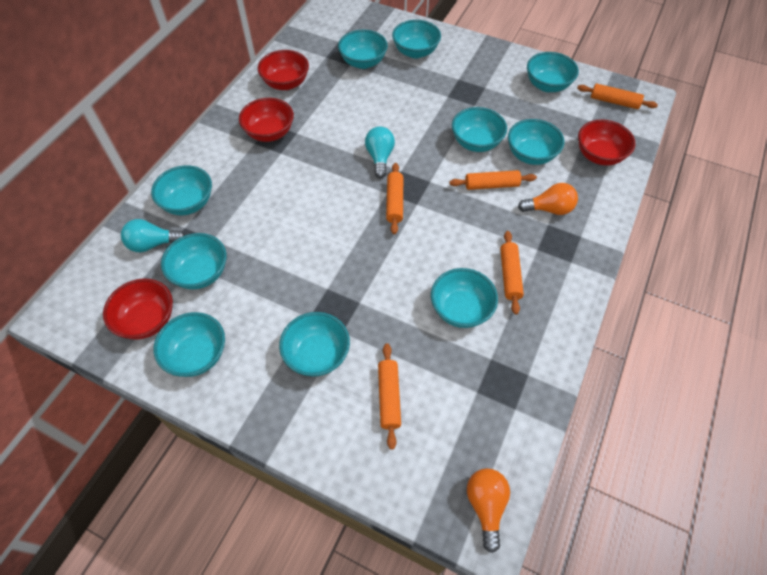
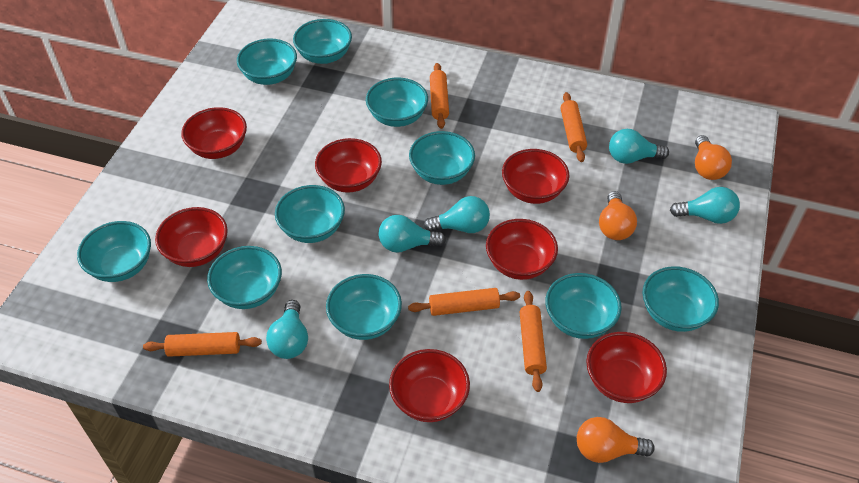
orange light bulb: 2 -> 3
red bowl: 4 -> 7
turquoise light bulb: 2 -> 5

